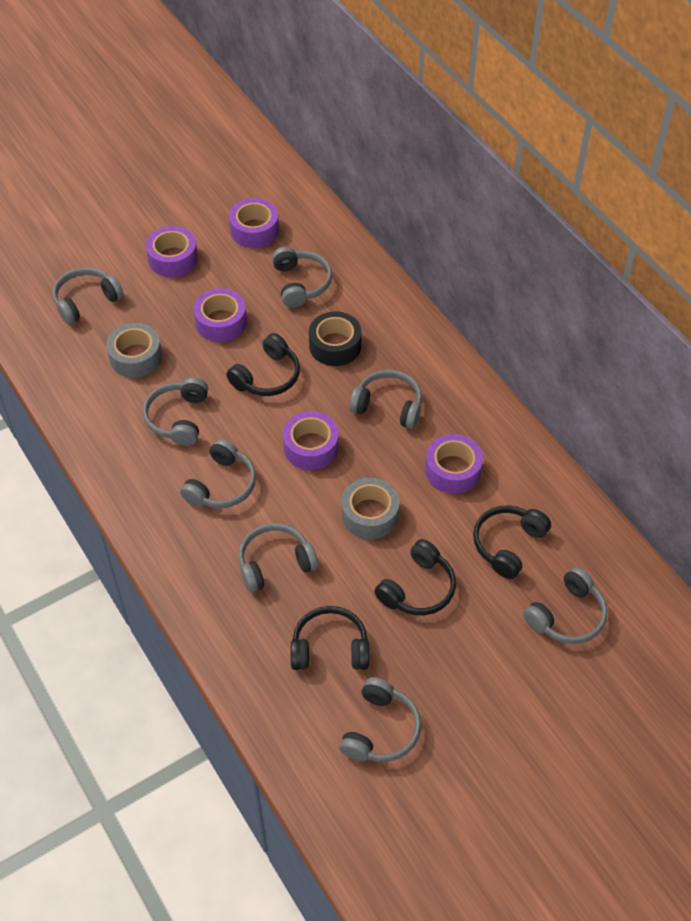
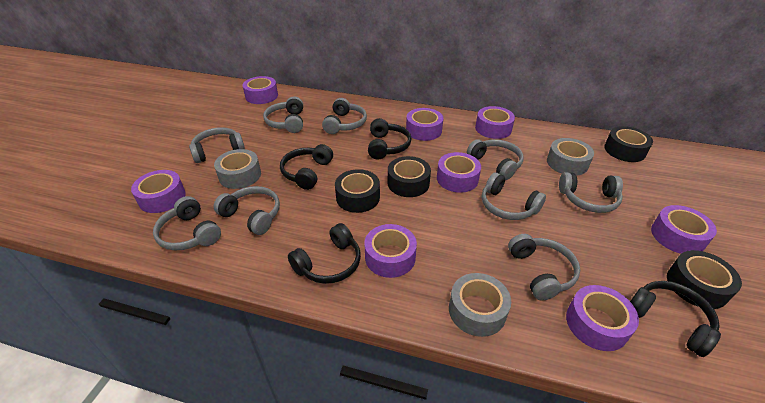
black tape: 1 -> 4
grey headphones: 8 -> 9
grey tape: 2 -> 3
purple tape: 5 -> 8

